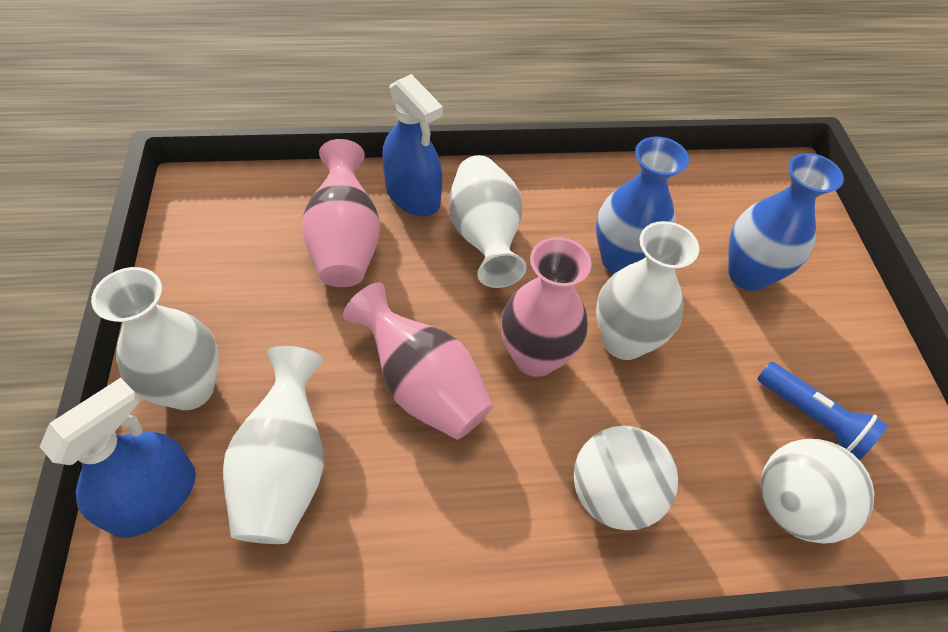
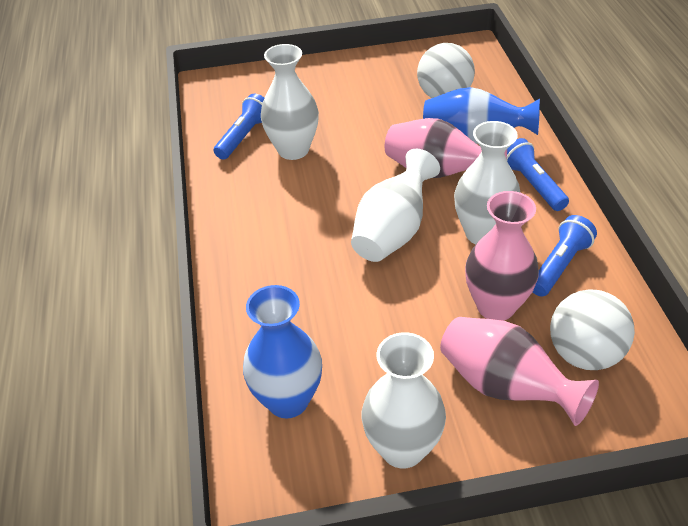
blue flashlight: 1 -> 3
blue spray bottle: 2 -> 0

